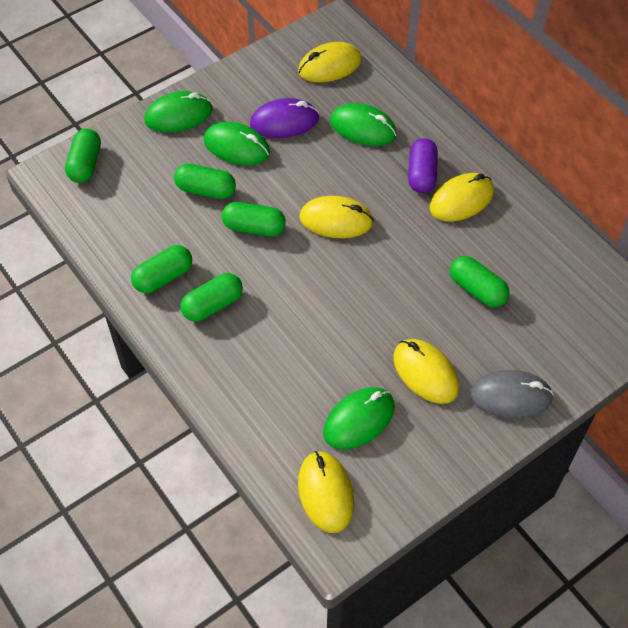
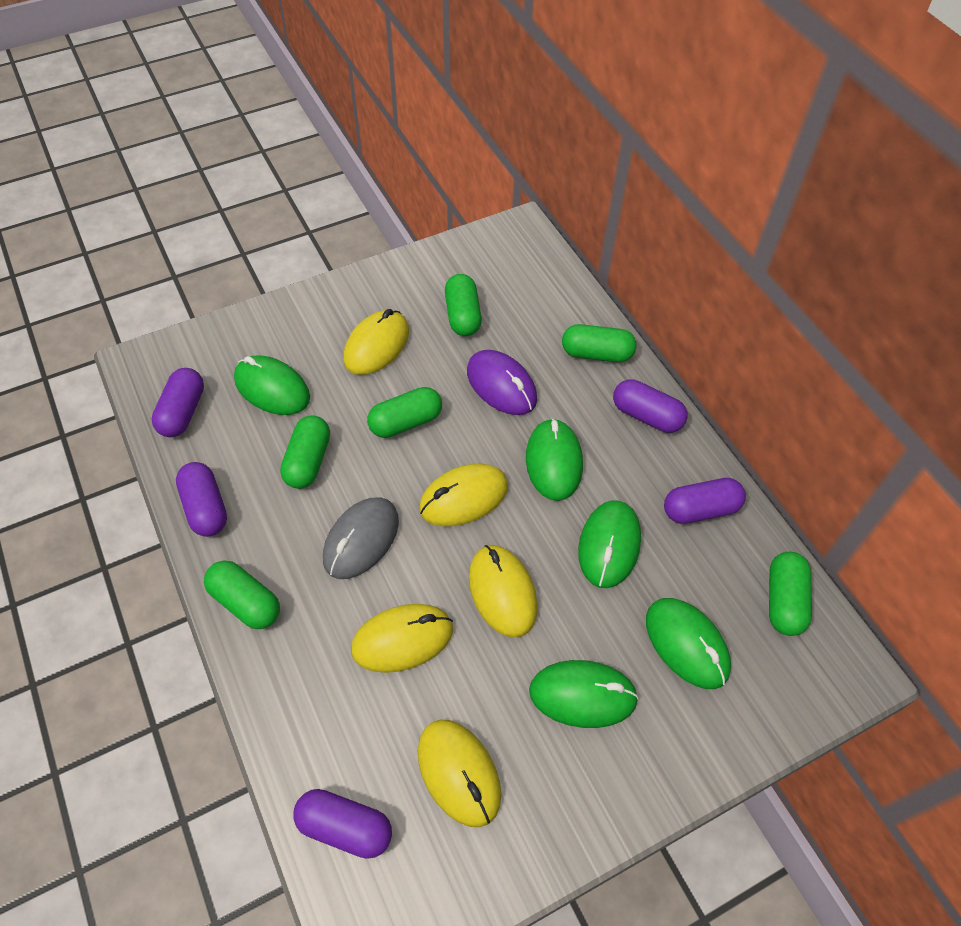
green mouse: 4 -> 5
purple capsule: 1 -> 5

